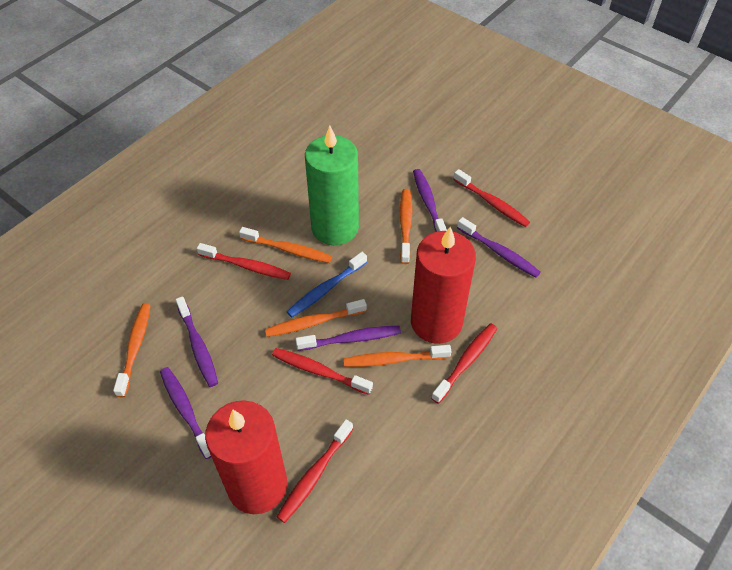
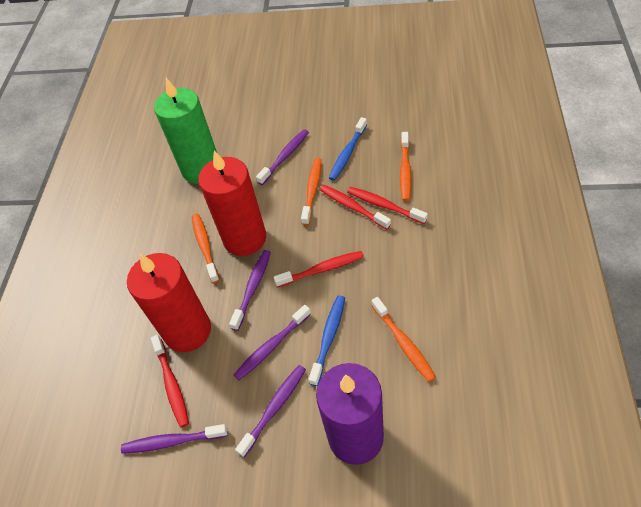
blue toothbrush: 1 -> 2
orange toothbrush: 5 -> 4
purple candle: 0 -> 1
red toothbrush: 5 -> 4

